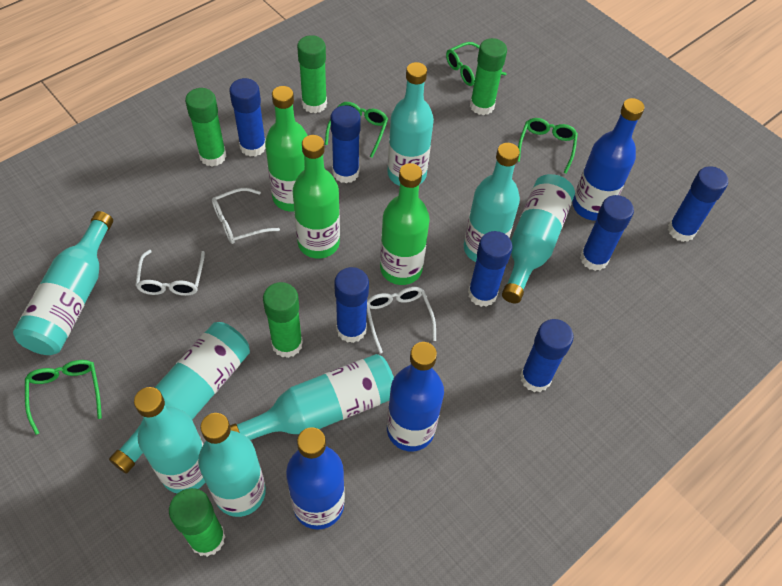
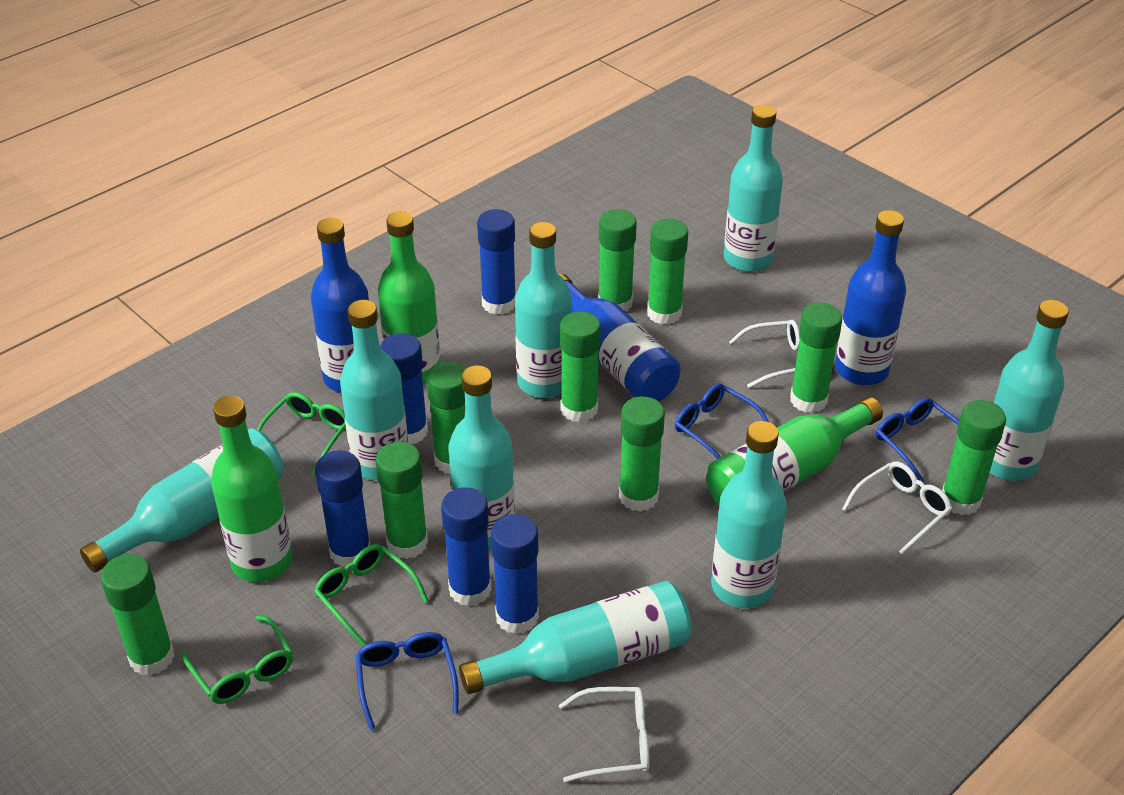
blue glasses: 0 -> 3
blue glue stick: 7 -> 5
green glasses: 4 -> 3
green glue stick: 5 -> 9

